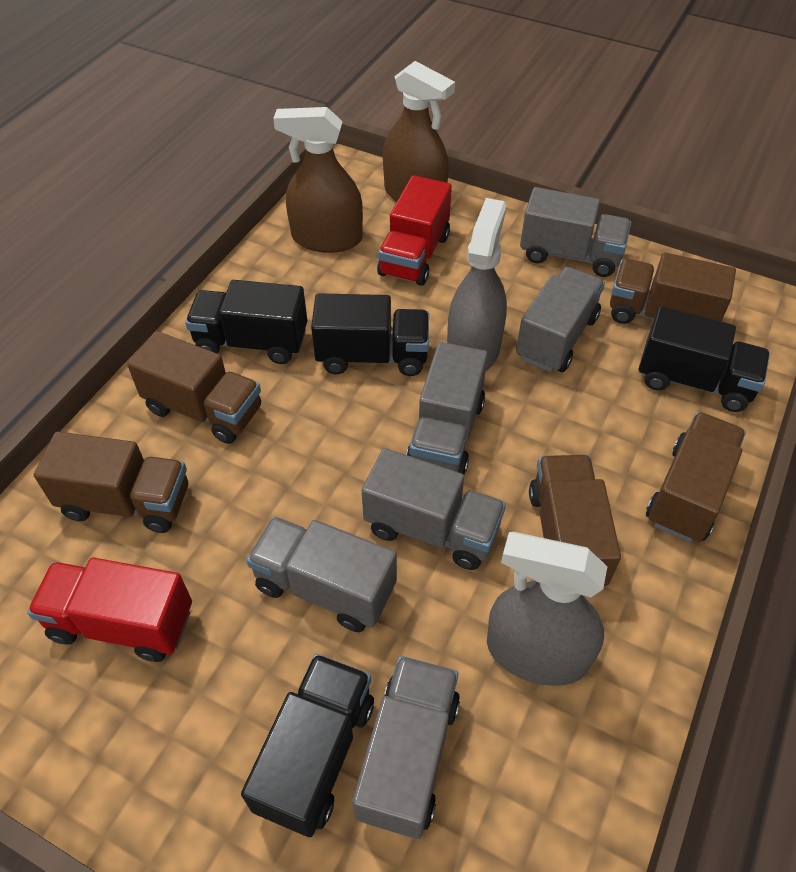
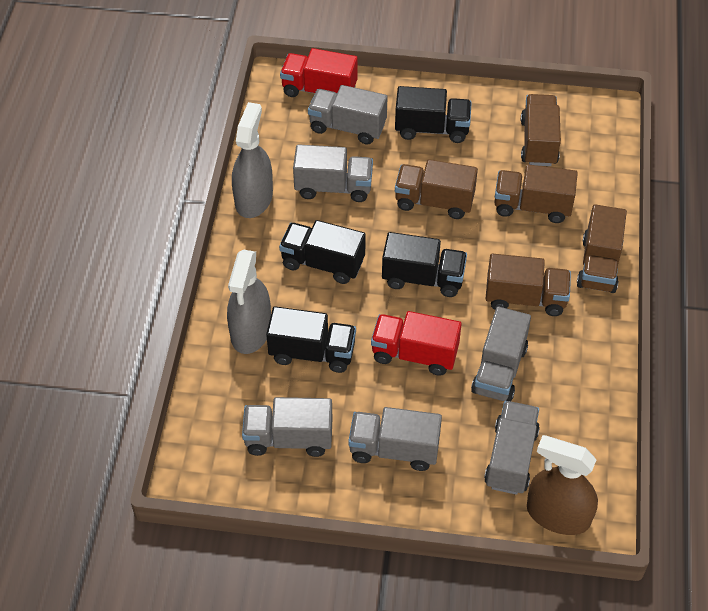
brown spray bottle: 2 -> 1

